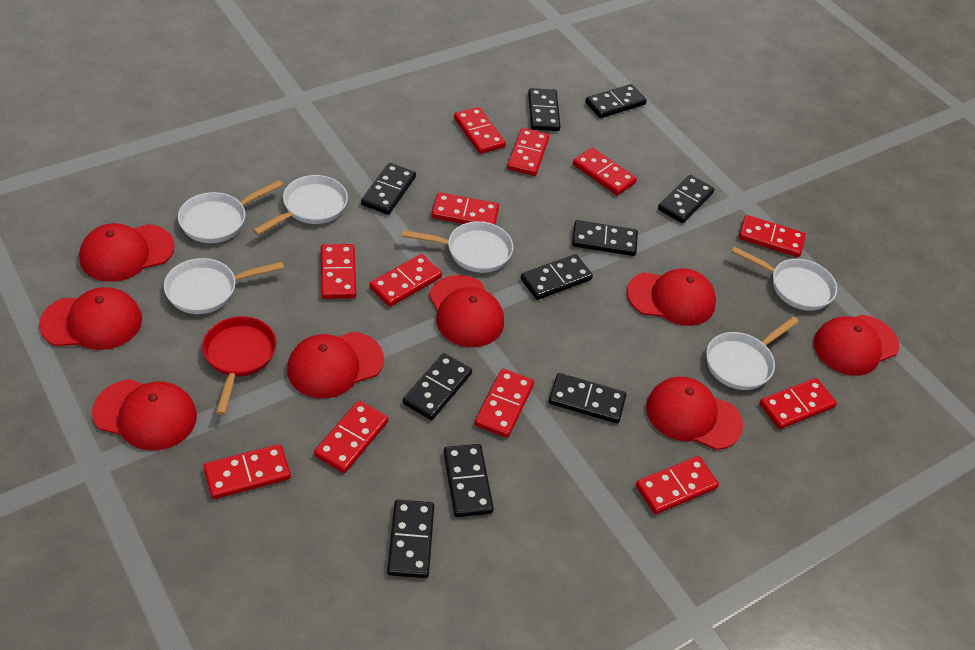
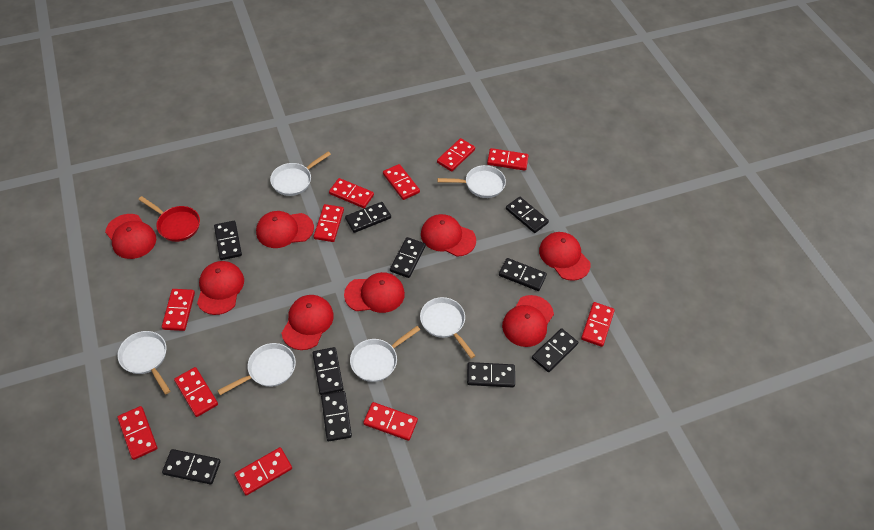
red domino: 12 -> 11

